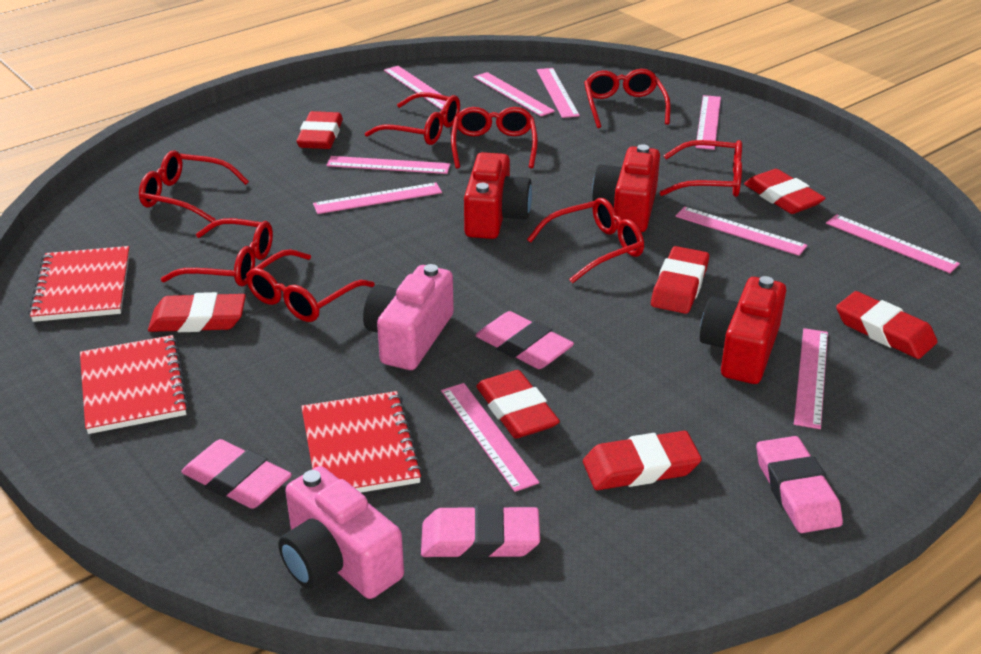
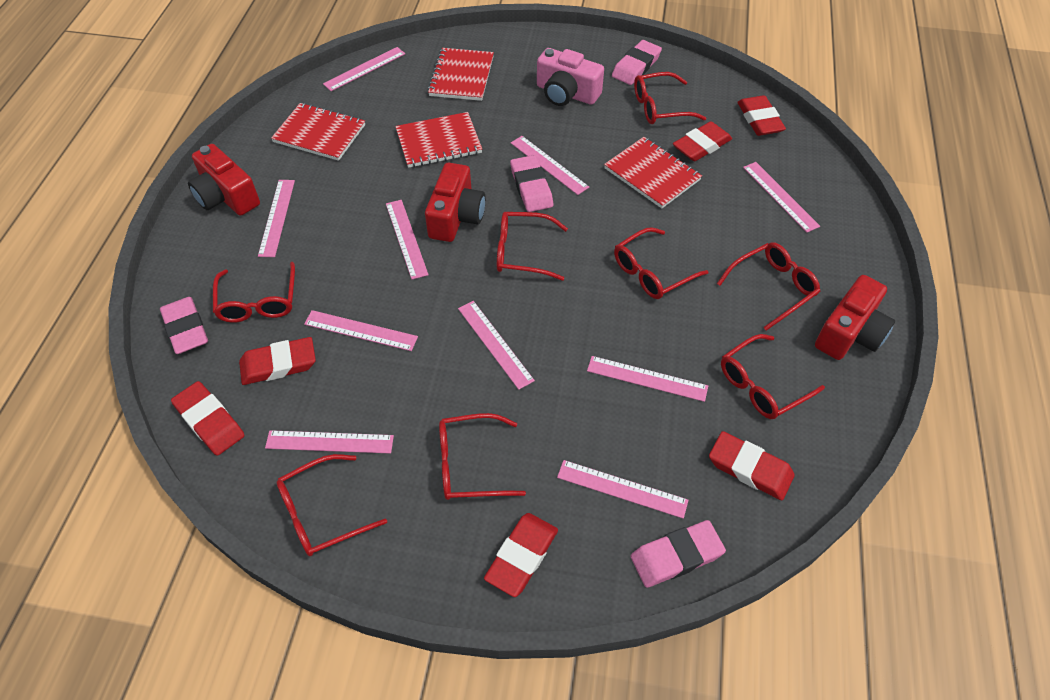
pink camera: 2 -> 1
red eraser: 7 -> 6
red notebook: 3 -> 4

